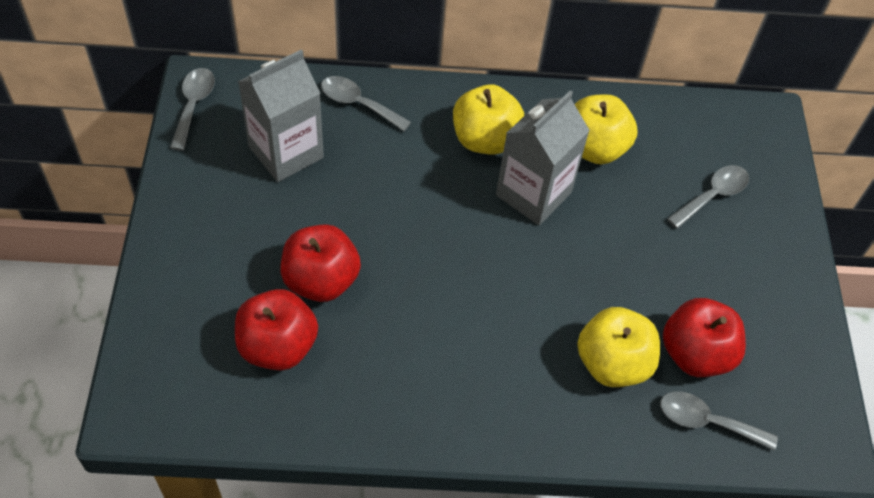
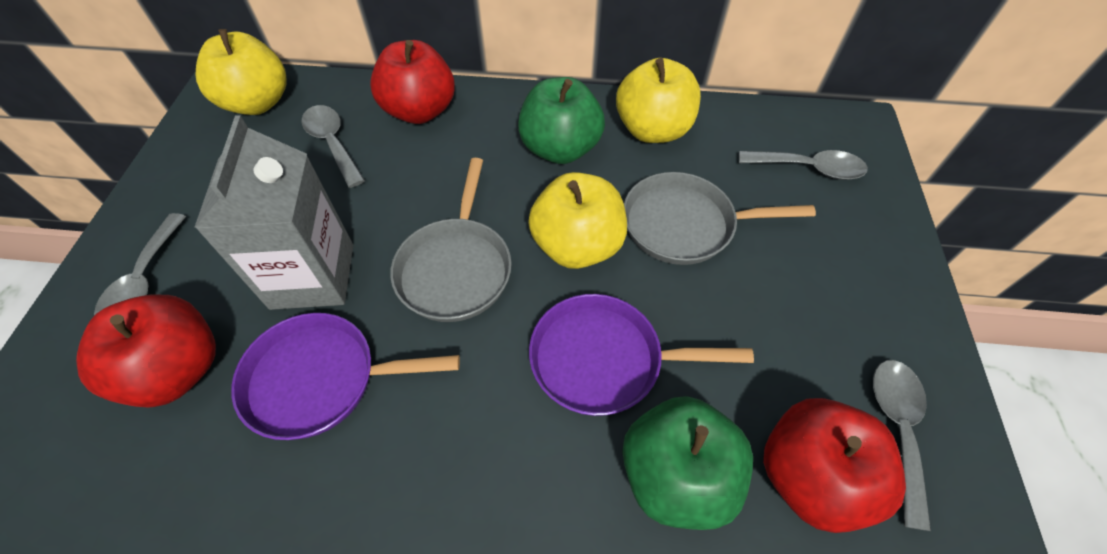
green apple: 0 -> 2
grey carton: 2 -> 1
grey pan: 0 -> 2
purple pan: 0 -> 2

